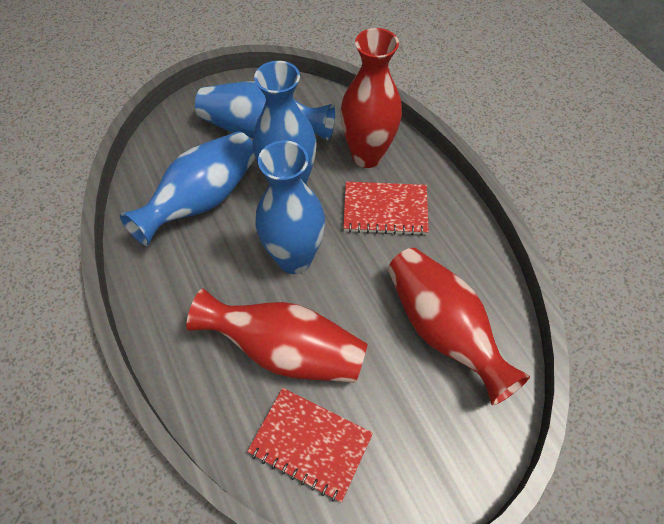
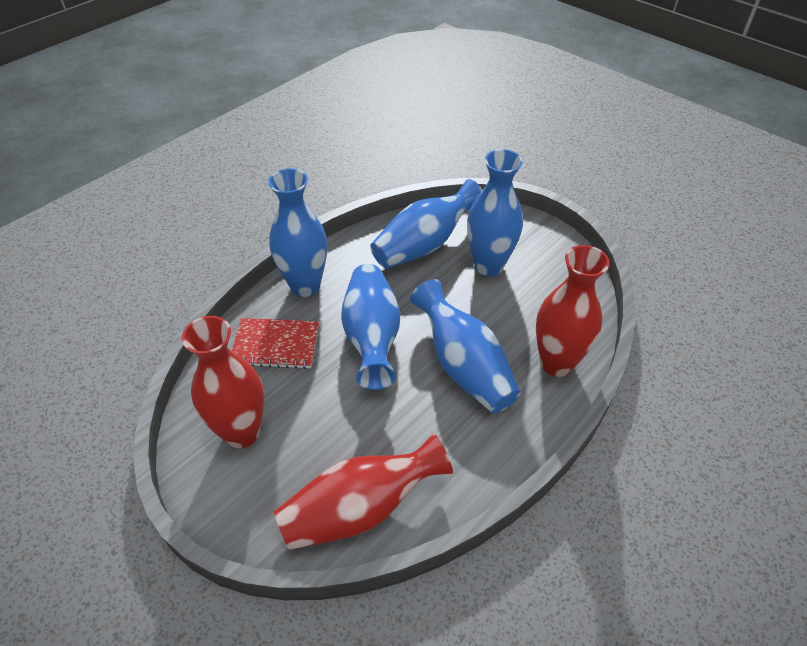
blue vase: 4 -> 5
red notebook: 2 -> 1

